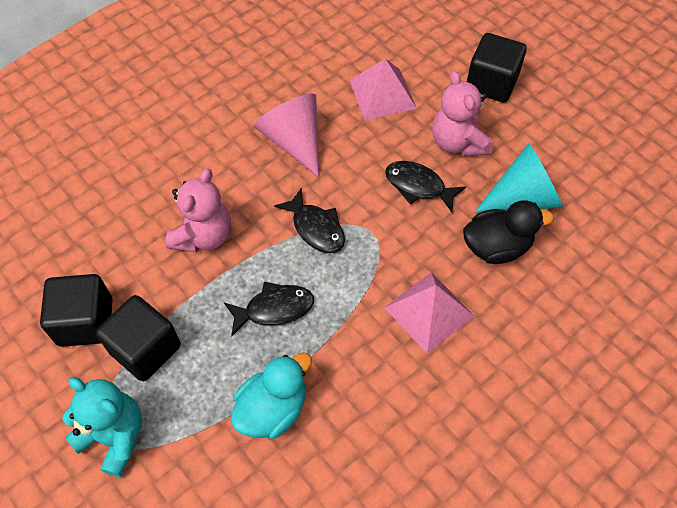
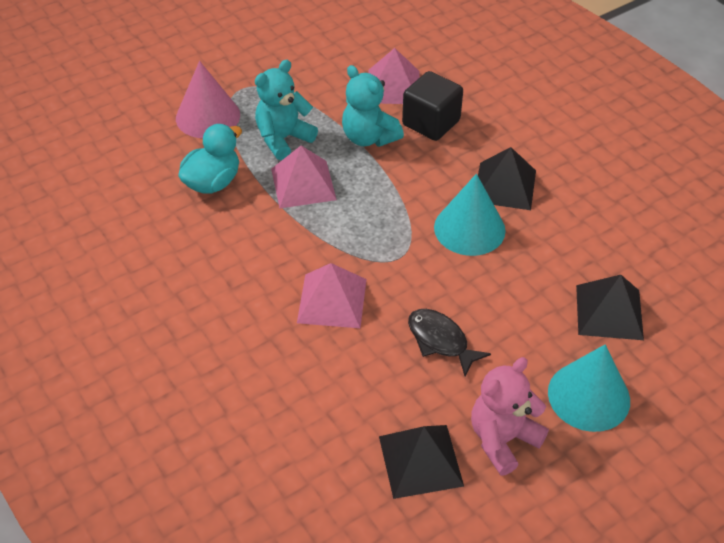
black cube: 3 -> 1
black duck: 1 -> 0
black fish: 3 -> 1
black pyramid: 0 -> 3
pink pyramid: 2 -> 3
pink teddy bear: 2 -> 1
turquoise cone: 1 -> 2
turquoise teddy bear: 1 -> 2

